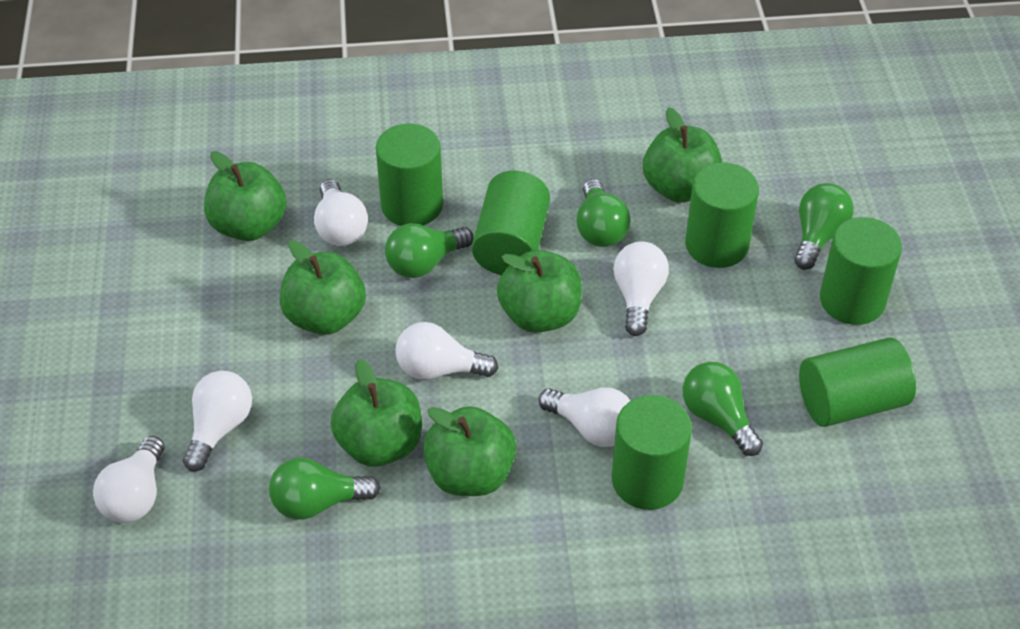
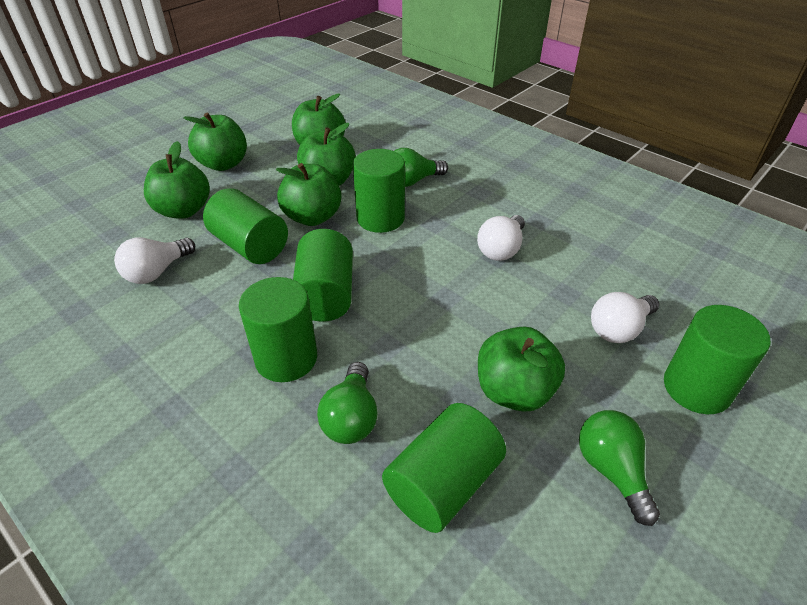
green light bulb: 5 -> 3
white light bulb: 6 -> 3

